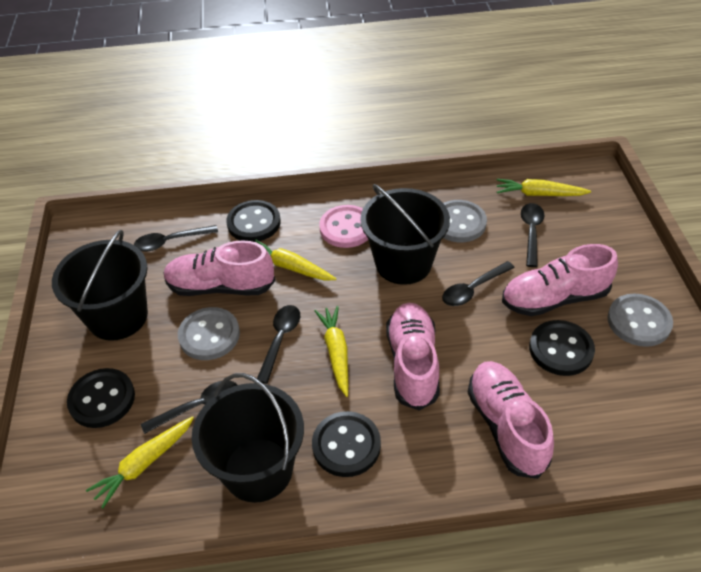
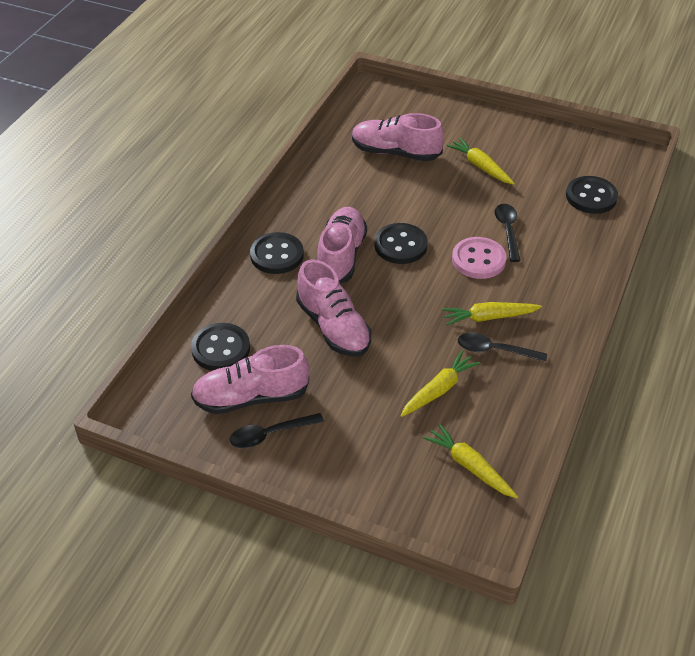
black bucket: 3 -> 0
black spoon: 5 -> 3
grey button: 3 -> 0

